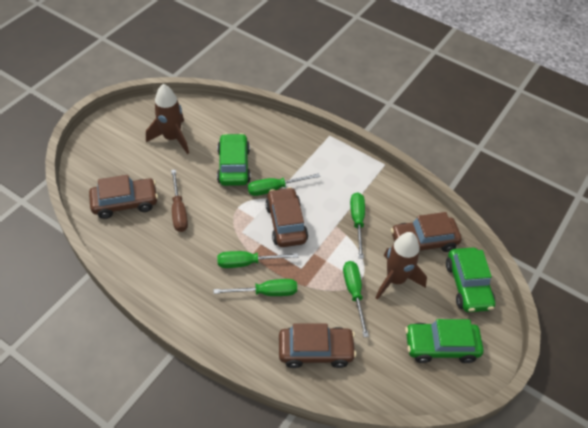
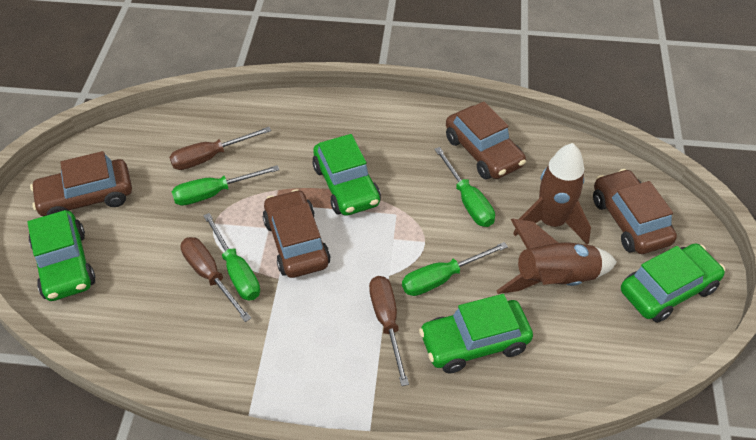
brown screwdriver: 1 -> 3
green car: 3 -> 4
green screwdriver: 5 -> 4

